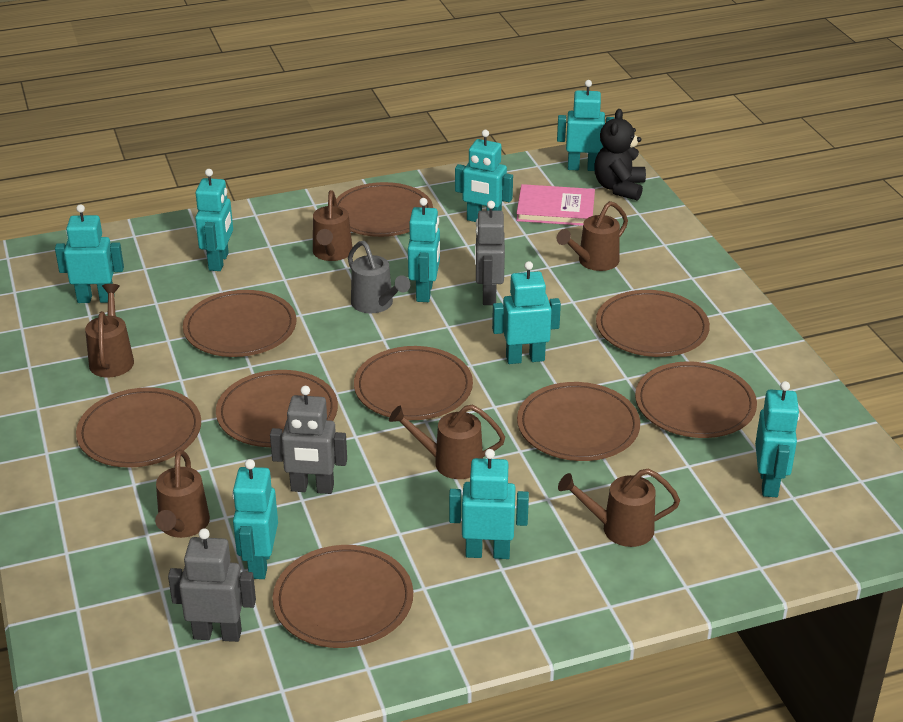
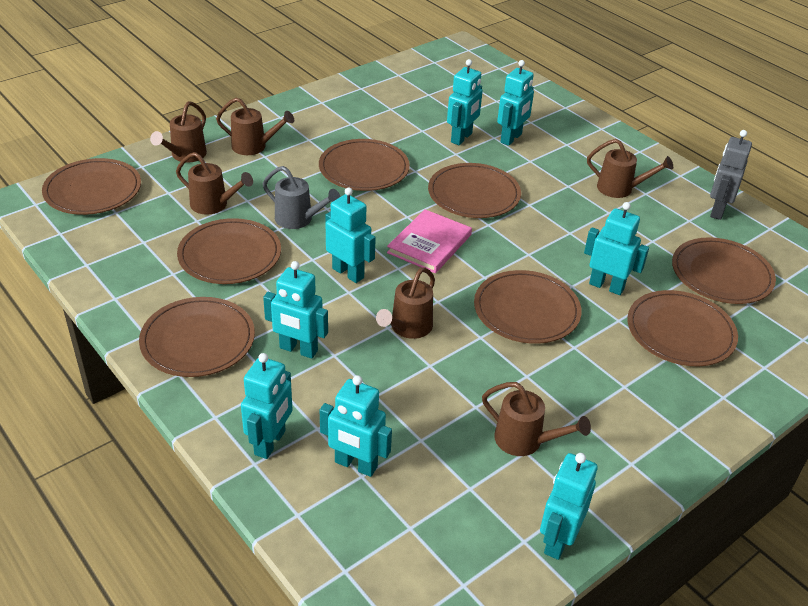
black teddy bear: 1 -> 0
brown plate: 9 -> 8
grey robot: 3 -> 1
turquoise robot: 9 -> 8

